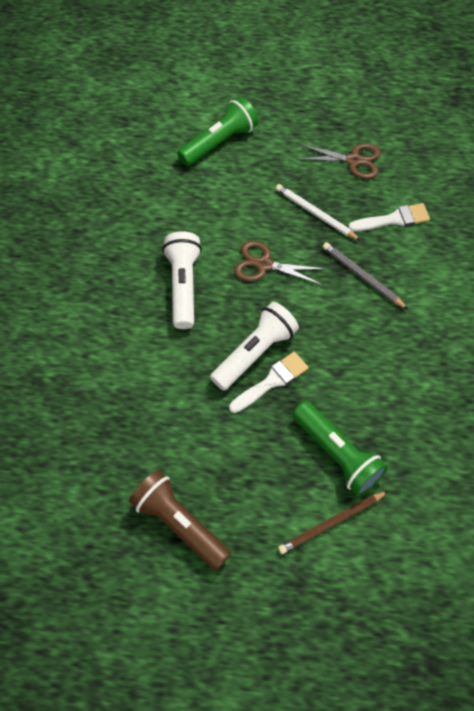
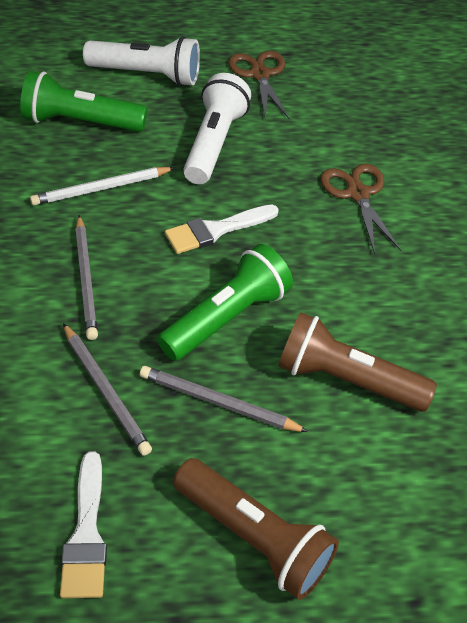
brown flashlight: 1 -> 2
brown pencil: 1 -> 0
grey pencil: 1 -> 3

